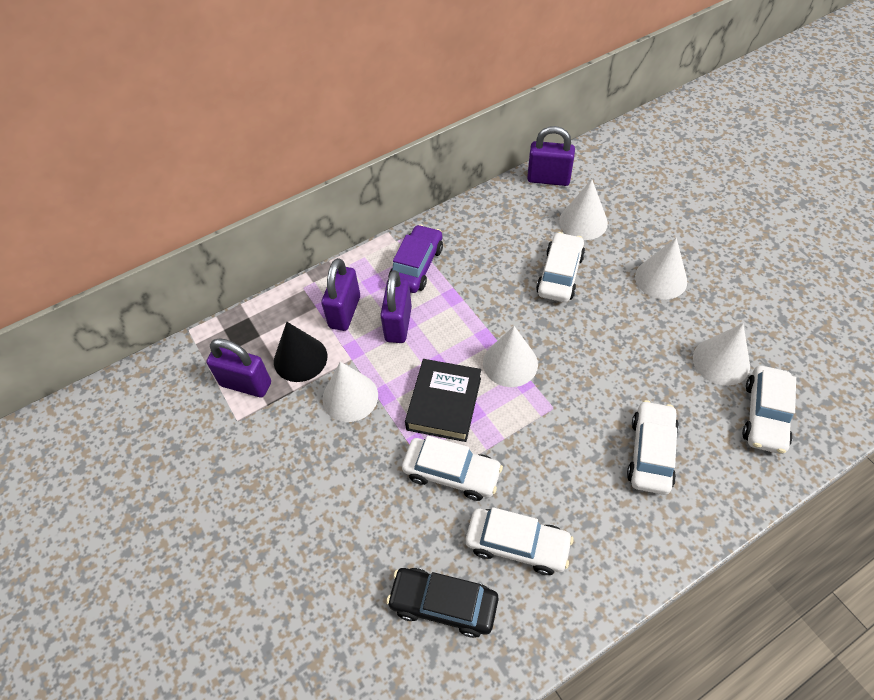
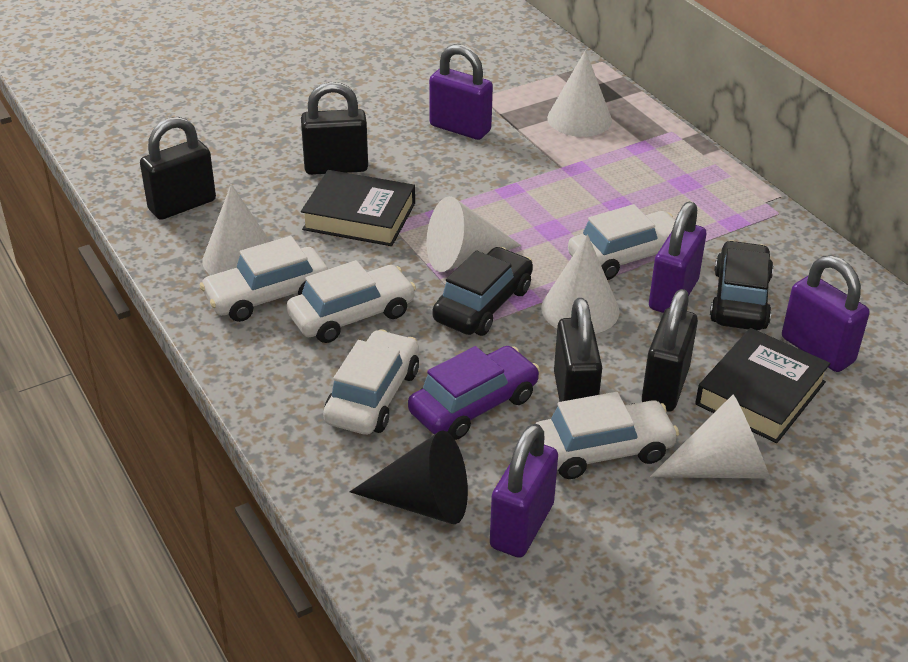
black book: 1 -> 2
black car: 1 -> 2
black padlock: 0 -> 4

